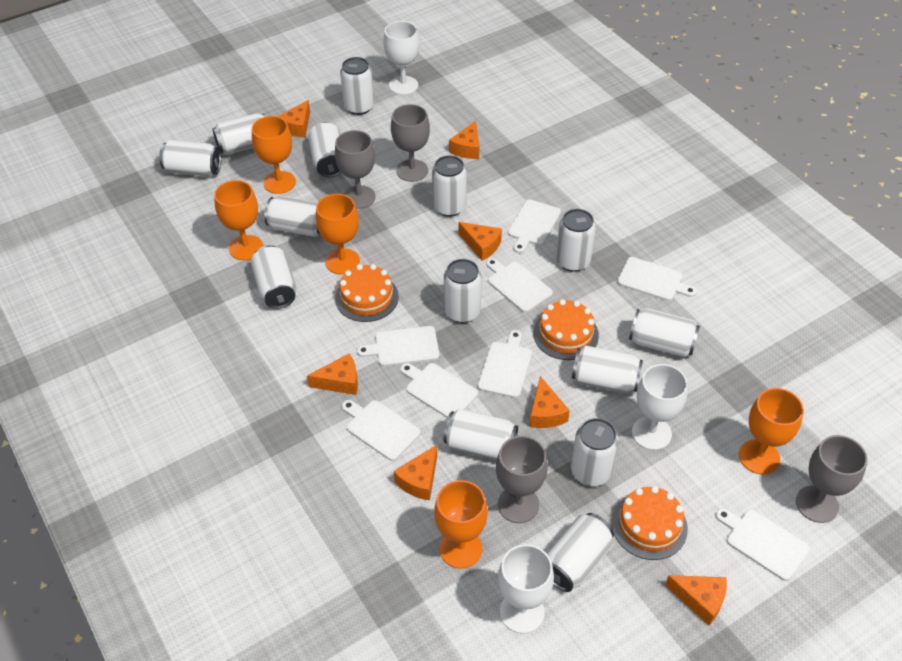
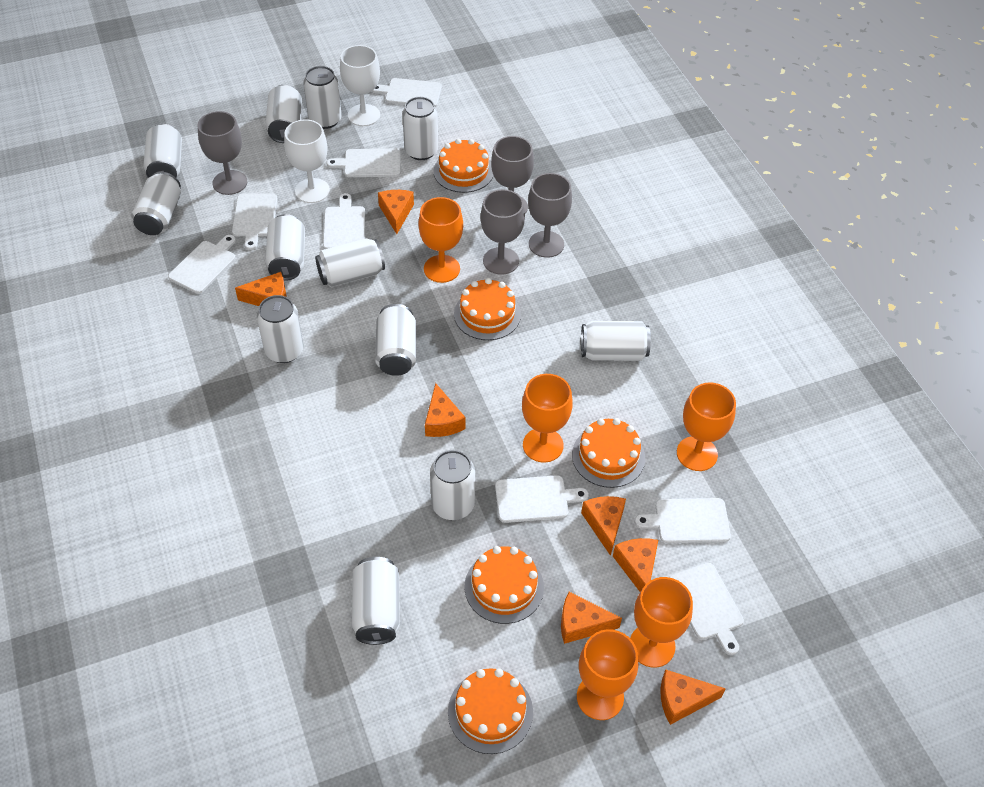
orange cake: 3 -> 5
white can: 14 -> 12
white goblet: 3 -> 2

